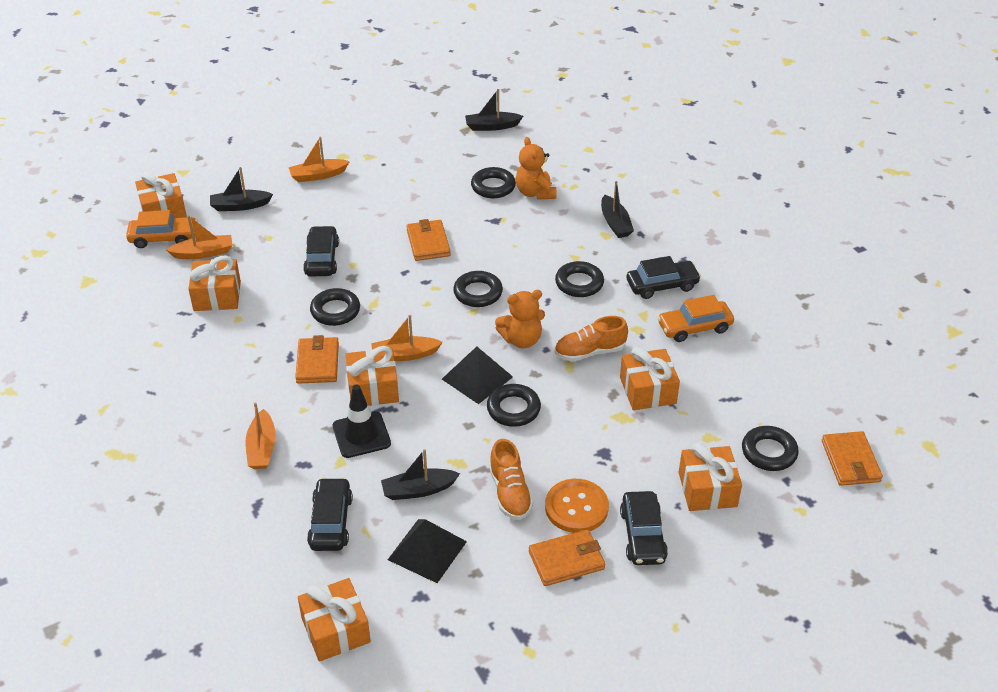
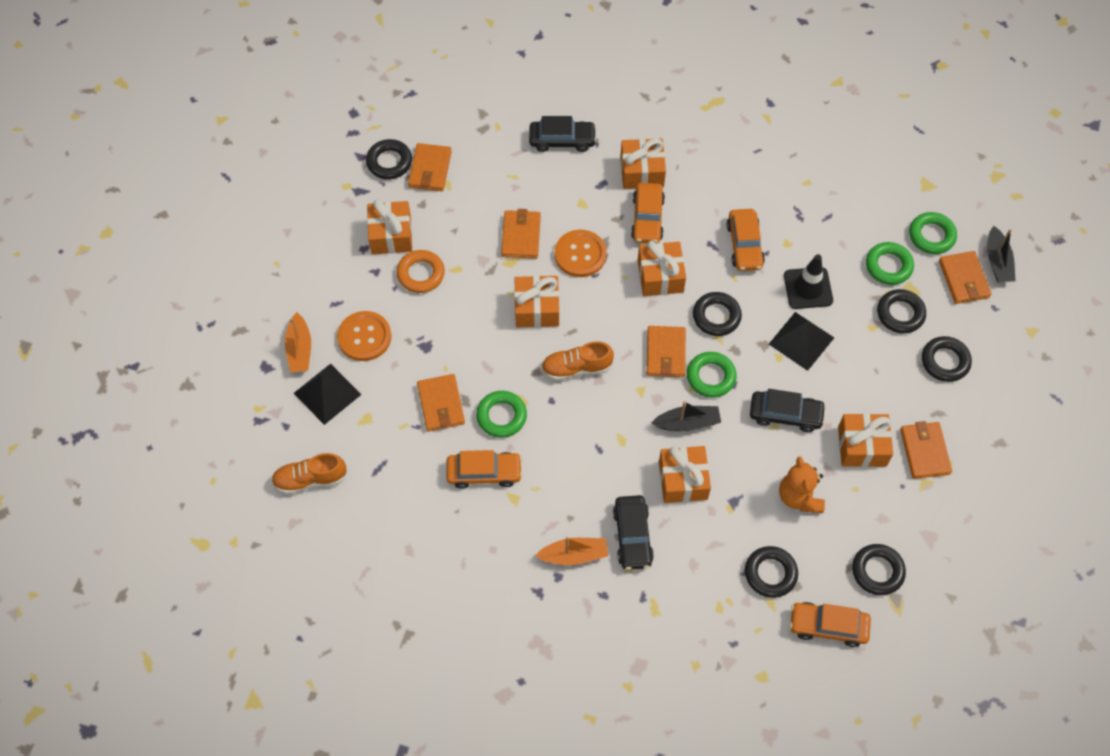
black boat: 4 -> 2
black car: 4 -> 3
green ring: 0 -> 4
orange boat: 4 -> 2
orange button: 1 -> 2
orange car: 2 -> 4
orange ring: 0 -> 1
orange teddy bear: 2 -> 1
orange wallet: 4 -> 6

